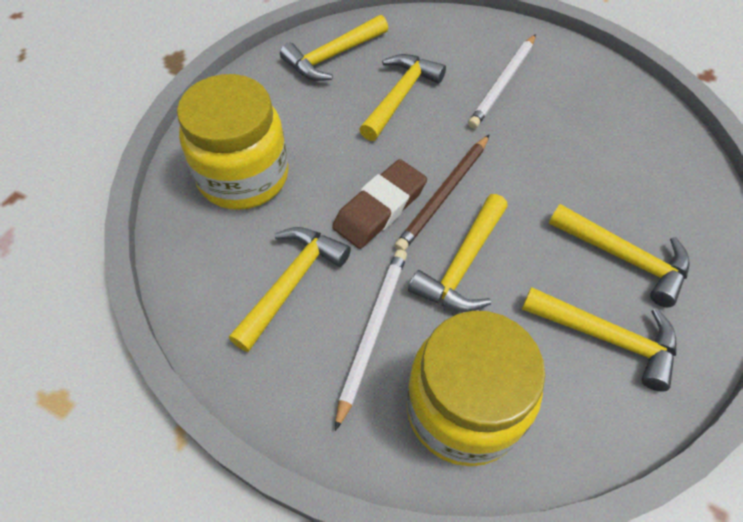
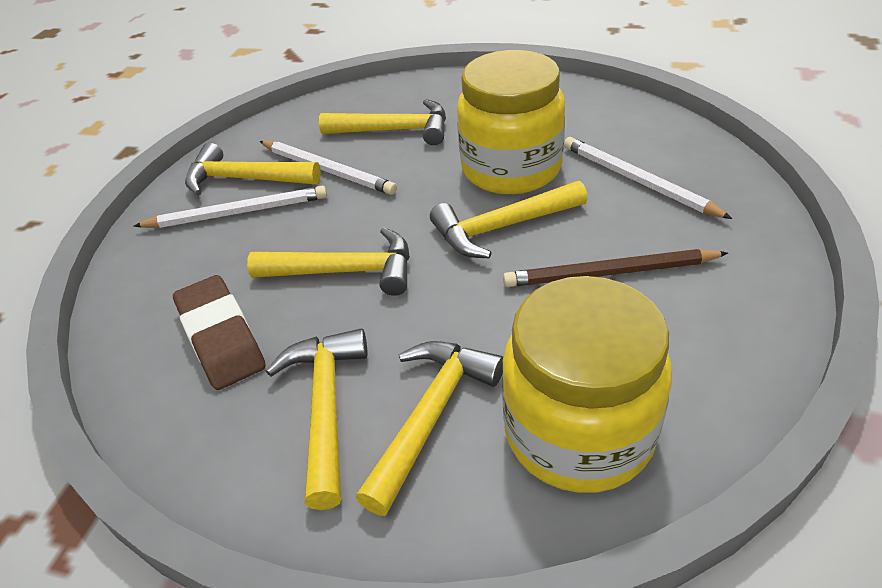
white pencil: 2 -> 3

